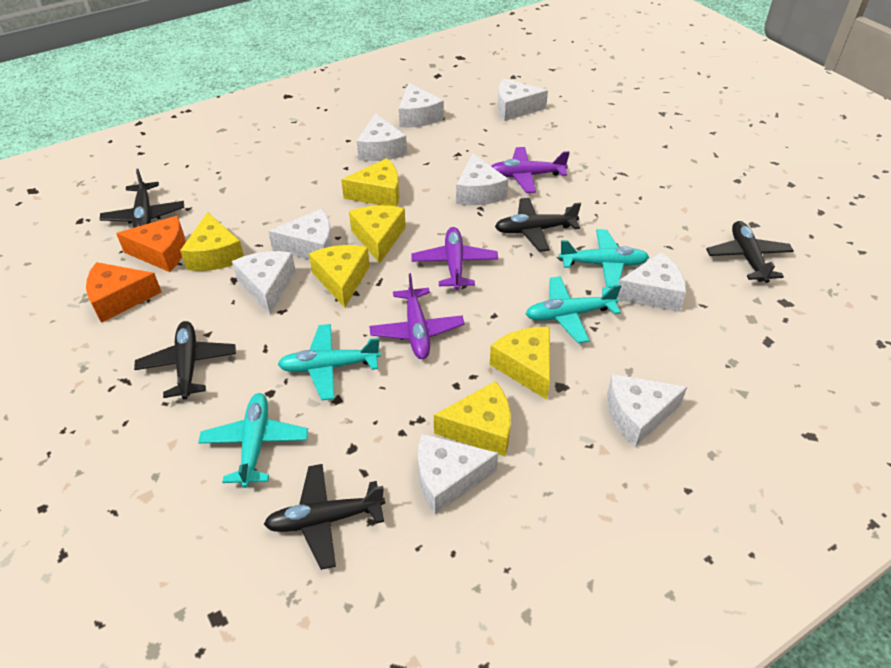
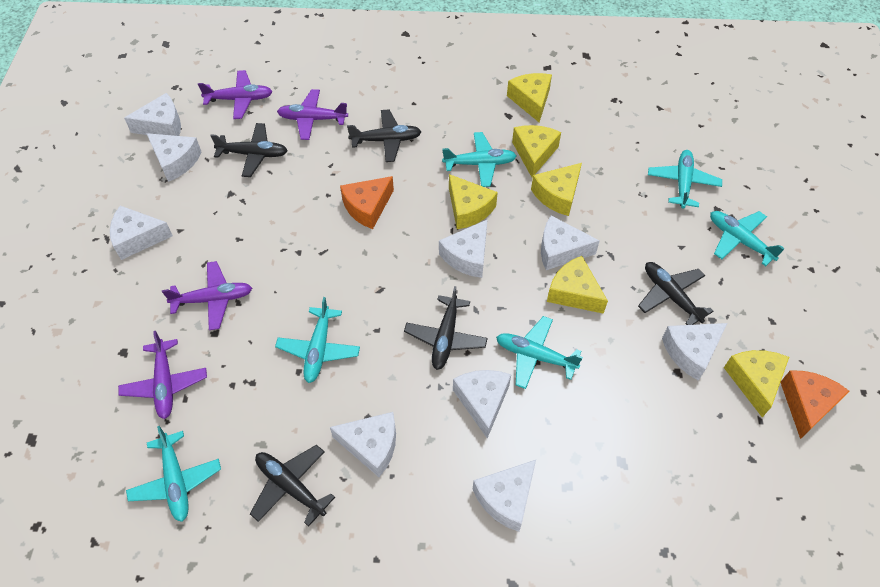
purple plane: 3 -> 4
turquoise plane: 4 -> 6

